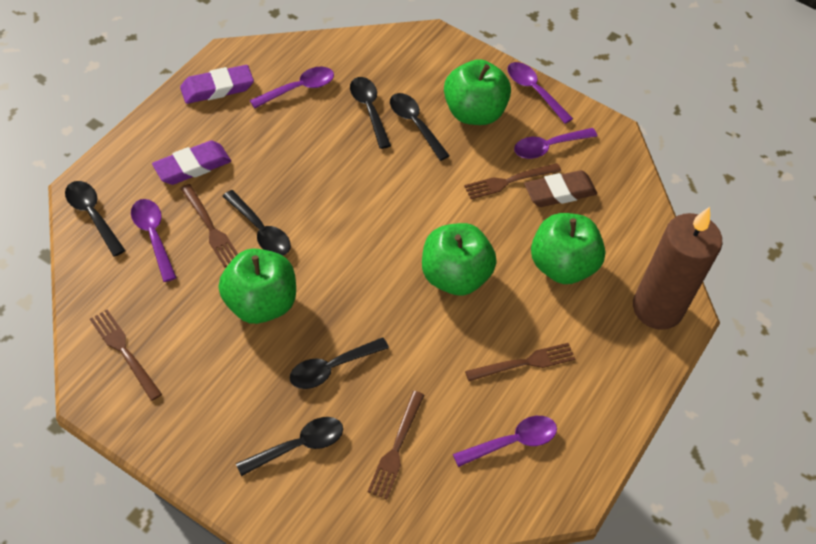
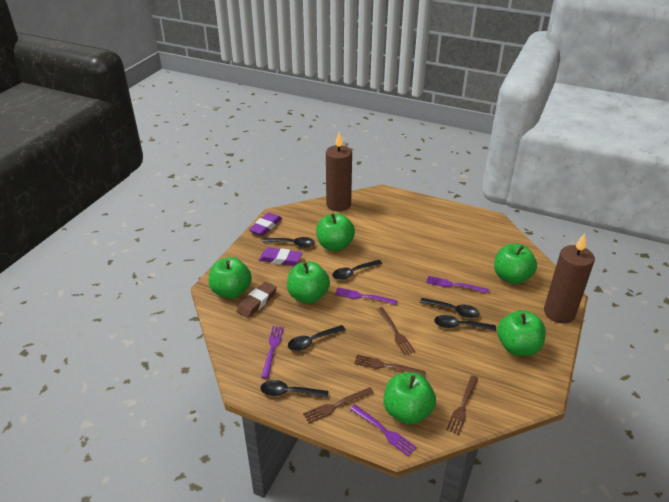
brown candle: 1 -> 2
brown fork: 5 -> 4
green apple: 4 -> 6
purple fork: 0 -> 4
purple spoon: 5 -> 0

